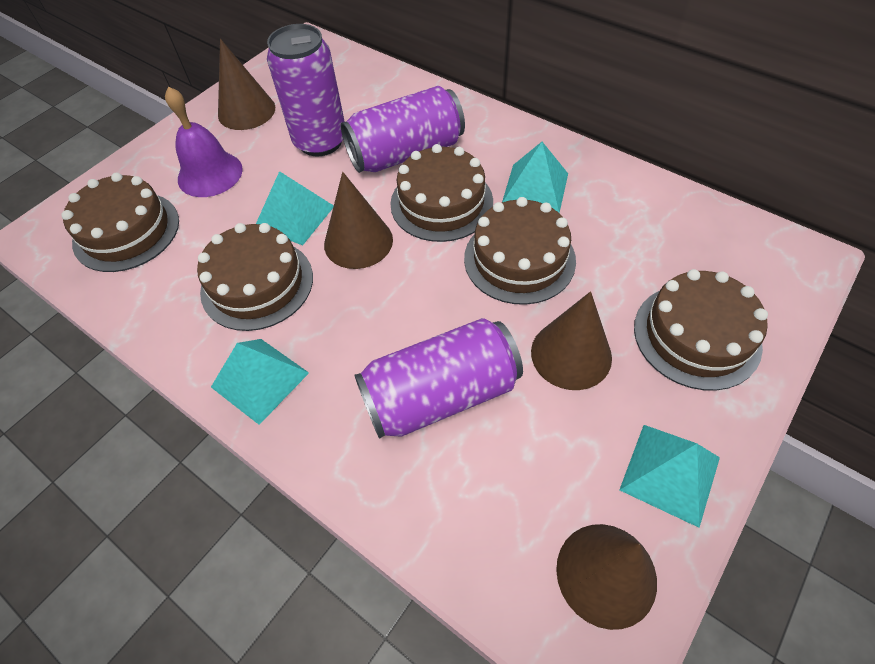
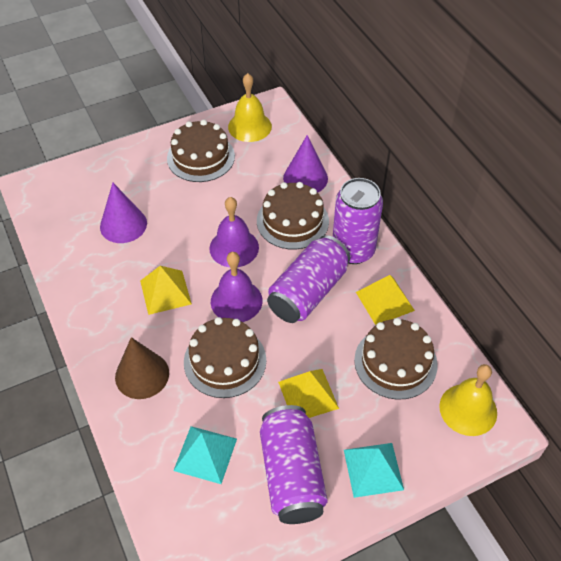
brown cake: 5 -> 4
brown cone: 4 -> 1
purple bell: 1 -> 2
purple cone: 0 -> 2
turquoise pyramid: 4 -> 2
yellow bell: 0 -> 2
yellow pyramid: 0 -> 3

